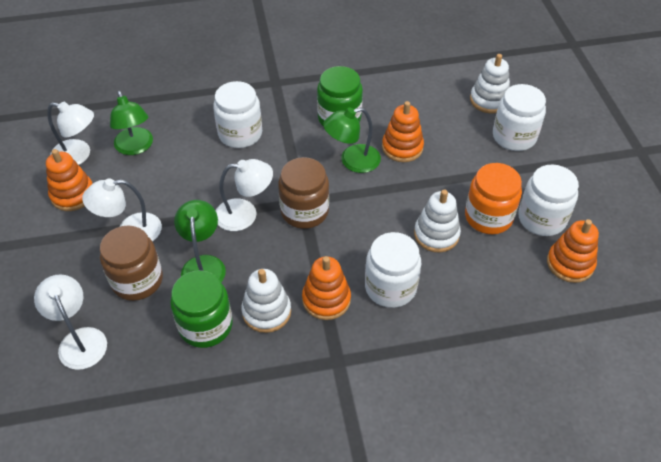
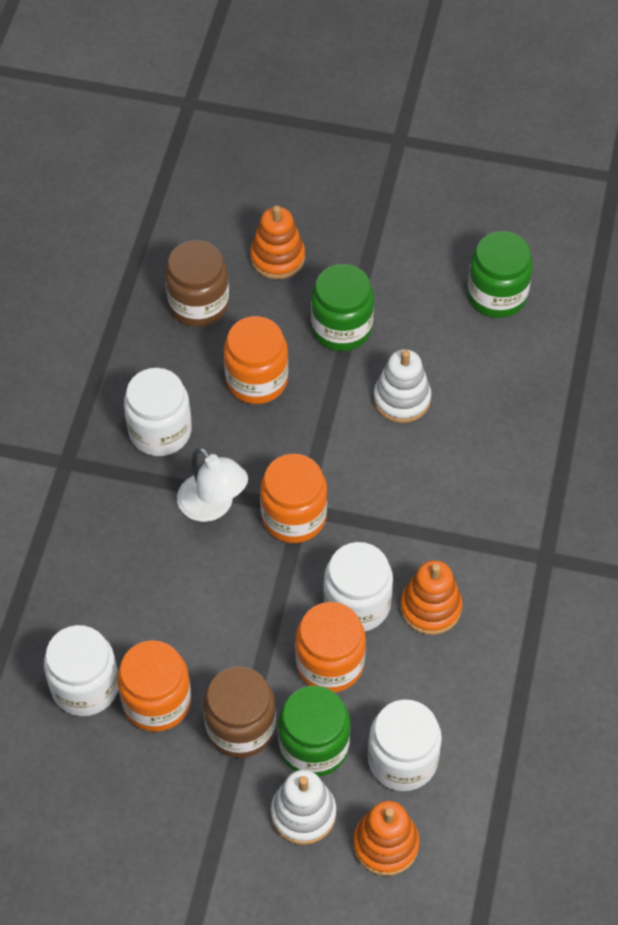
green jar: 2 -> 3
green lamp: 3 -> 0
orange jar: 1 -> 4
orange stacking toy: 4 -> 3
white lamp: 4 -> 1
white stacking toy: 3 -> 2

